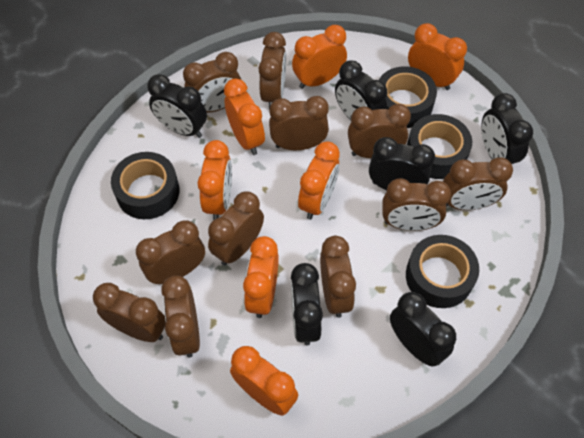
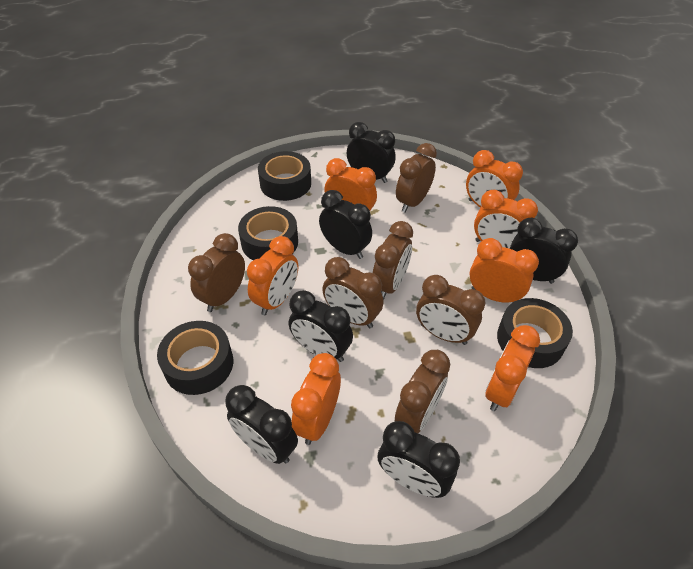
brown clock: 11 -> 6

